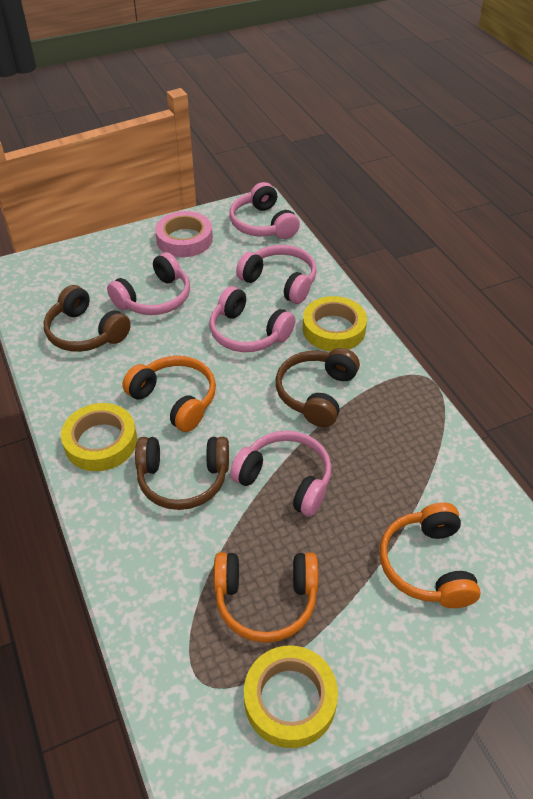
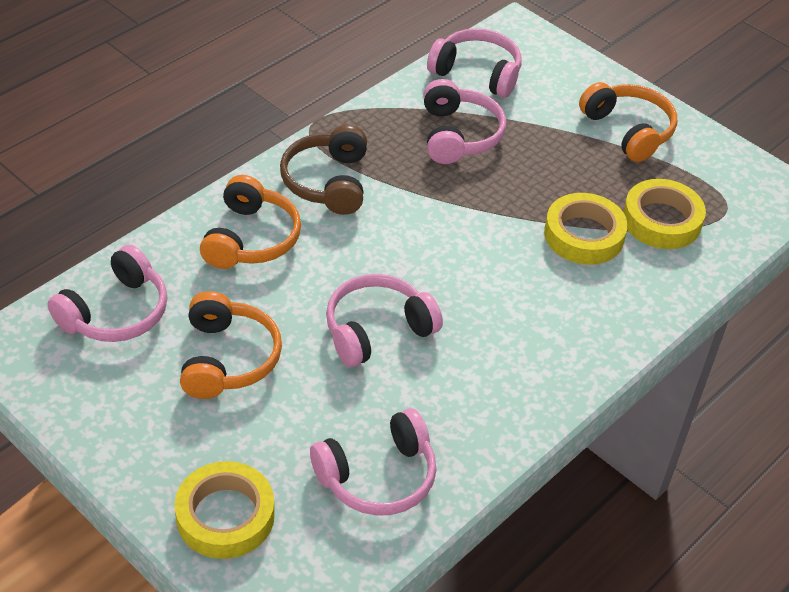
brown headphones: 3 -> 1
pink tape: 1 -> 0

